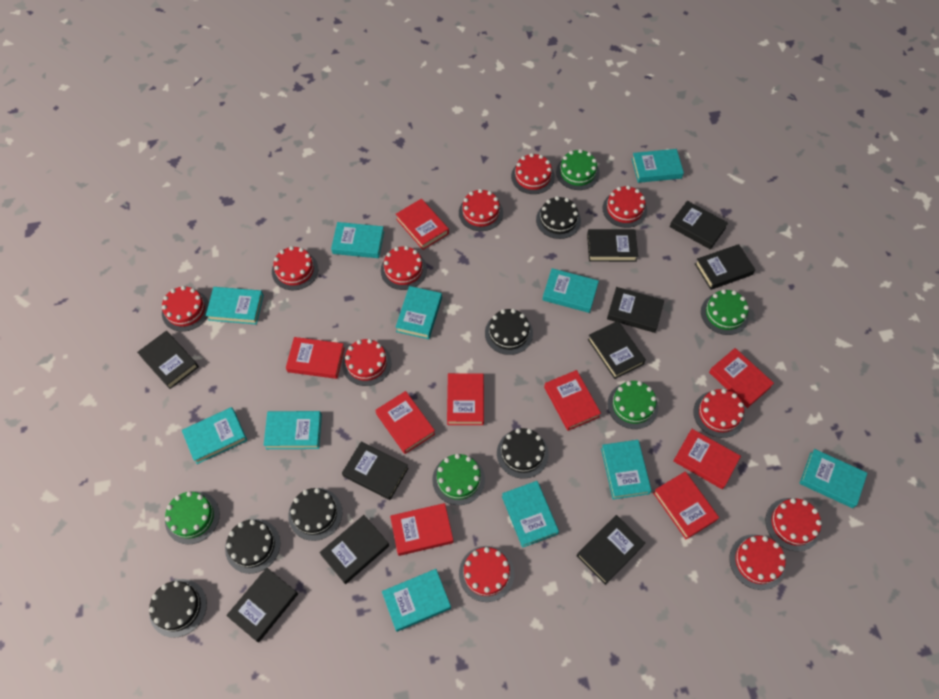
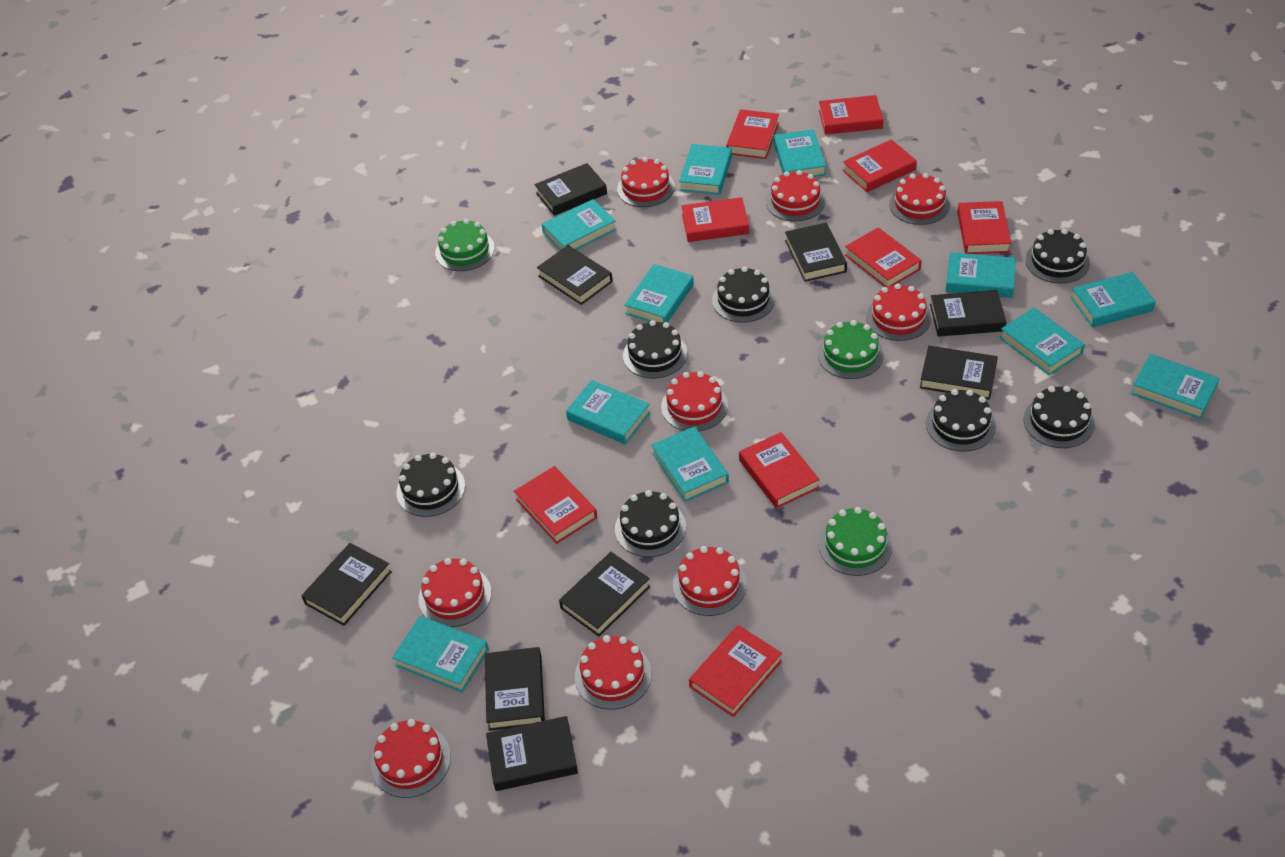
black book: 10 -> 9
black cake: 6 -> 7
green cake: 5 -> 3
red cake: 11 -> 9

